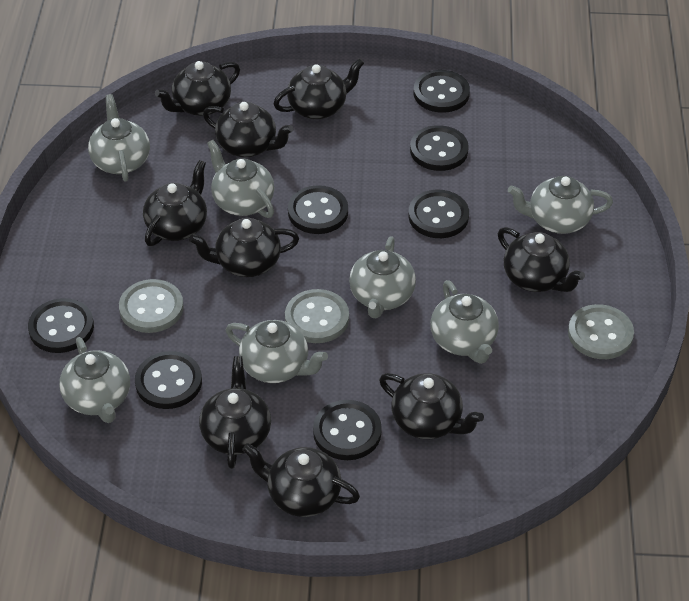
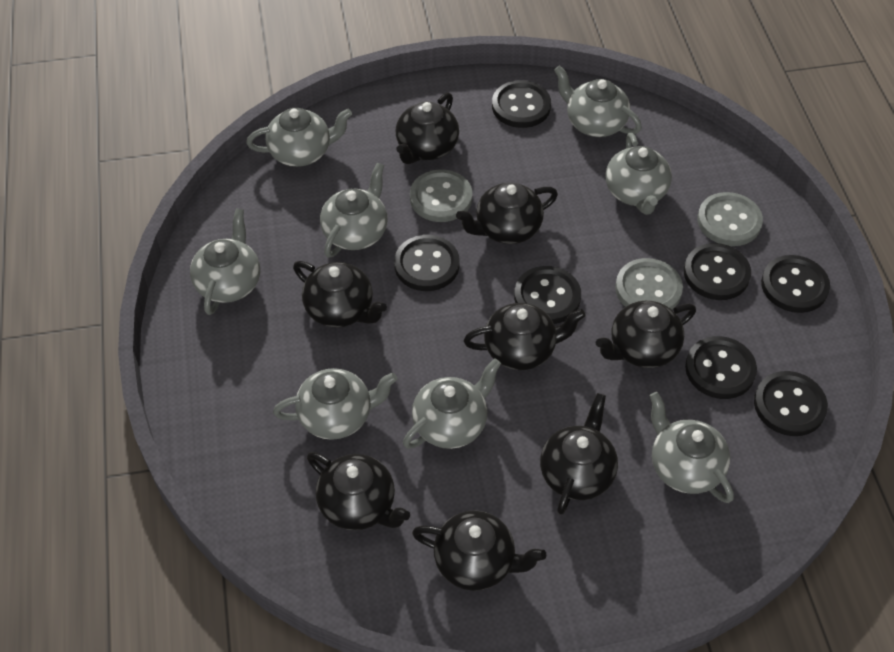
black teapot: 9 -> 8
grey teapot: 7 -> 8

